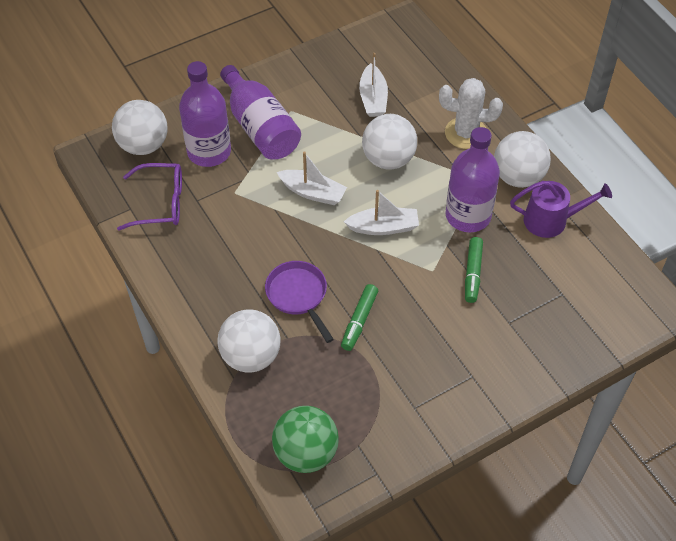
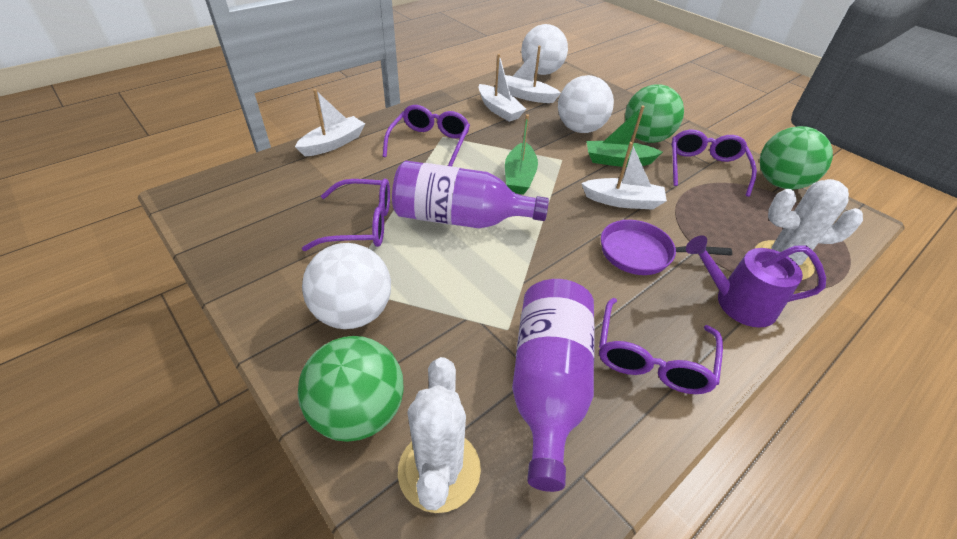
green ball: 1 -> 3
green boat: 0 -> 2
green marker: 2 -> 0
purple bottle: 3 -> 2
purple glasses: 1 -> 4
white ball: 4 -> 3
white boat: 3 -> 4
white cactus: 1 -> 2

